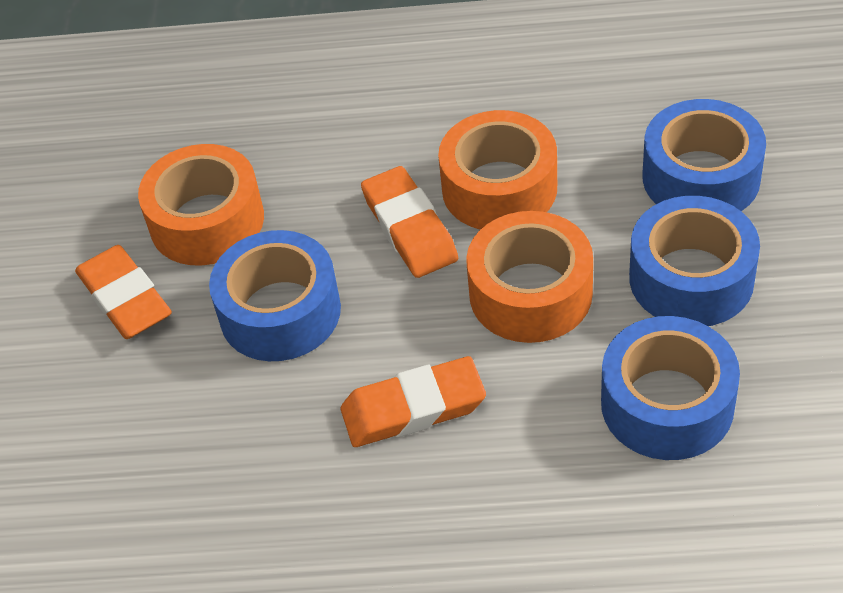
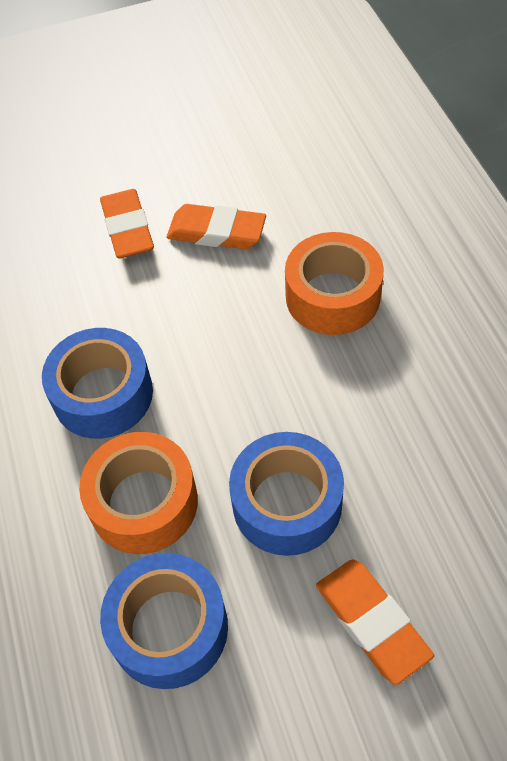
blue tape: 4 -> 3
orange tape: 3 -> 2

